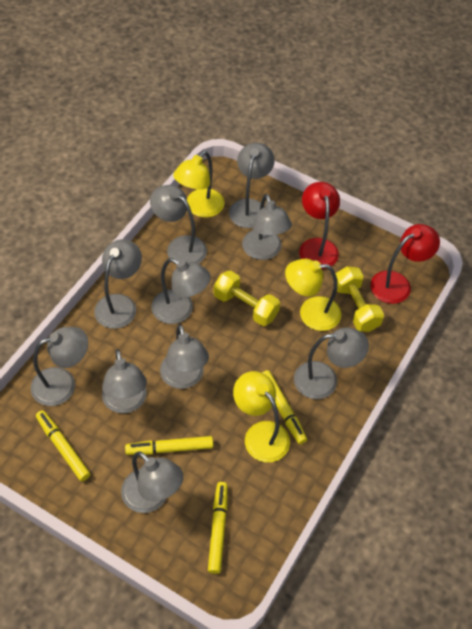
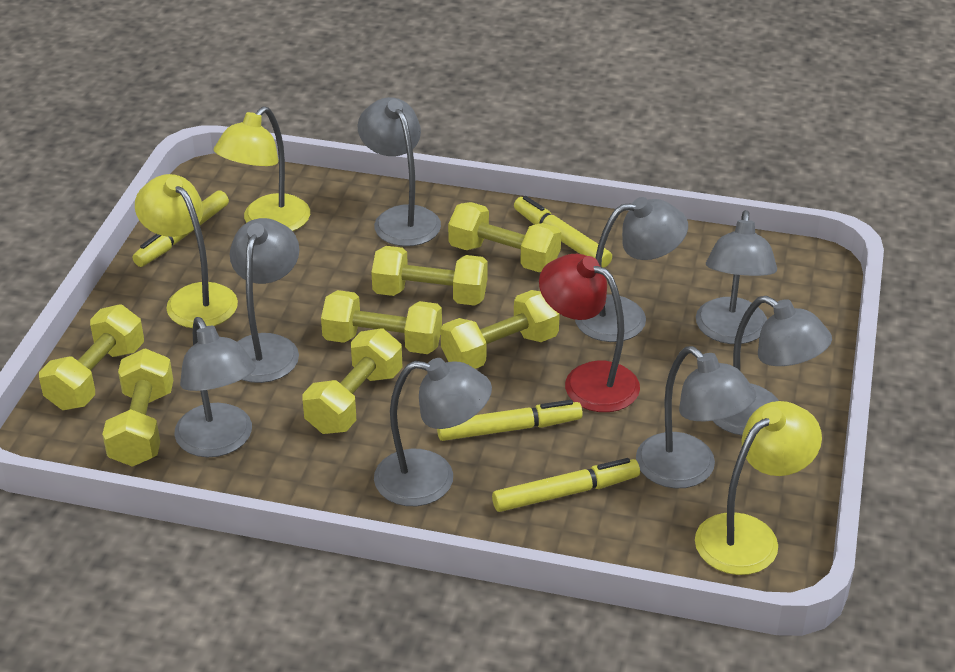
grey lamp: 10 -> 8
red lamp: 2 -> 1
yellow dumbbell: 2 -> 7

